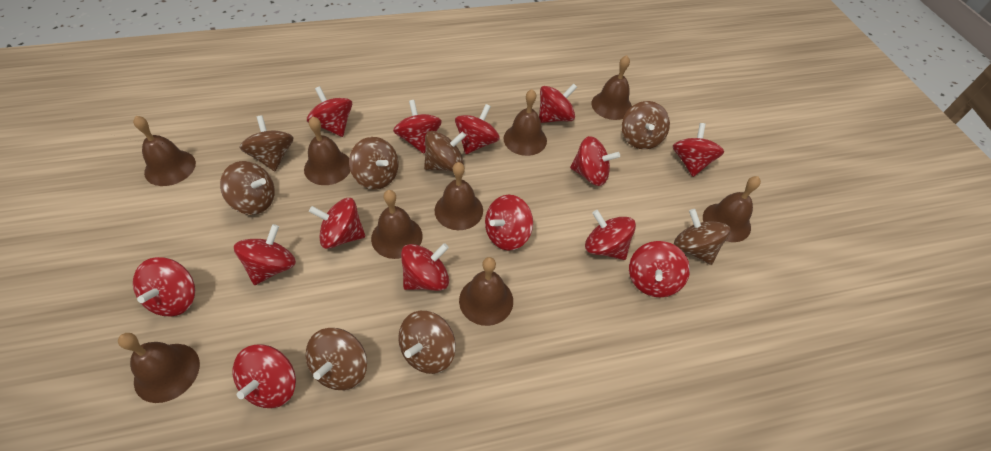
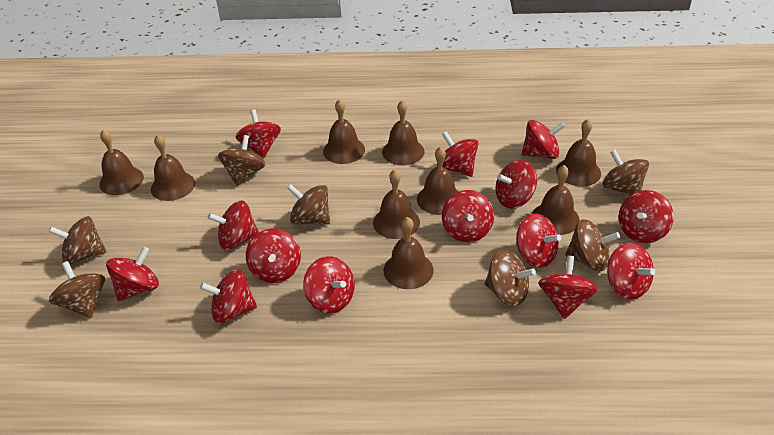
brown spinning top: 8 -> 7

